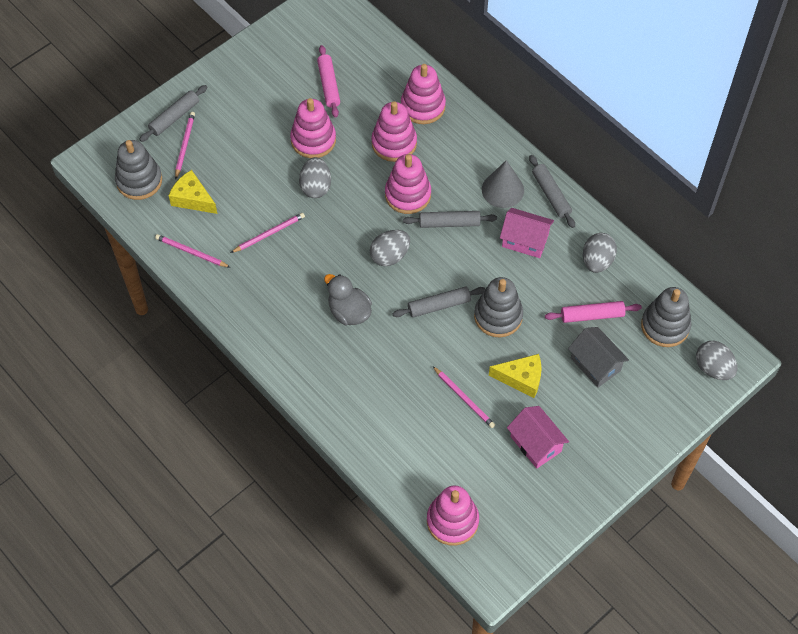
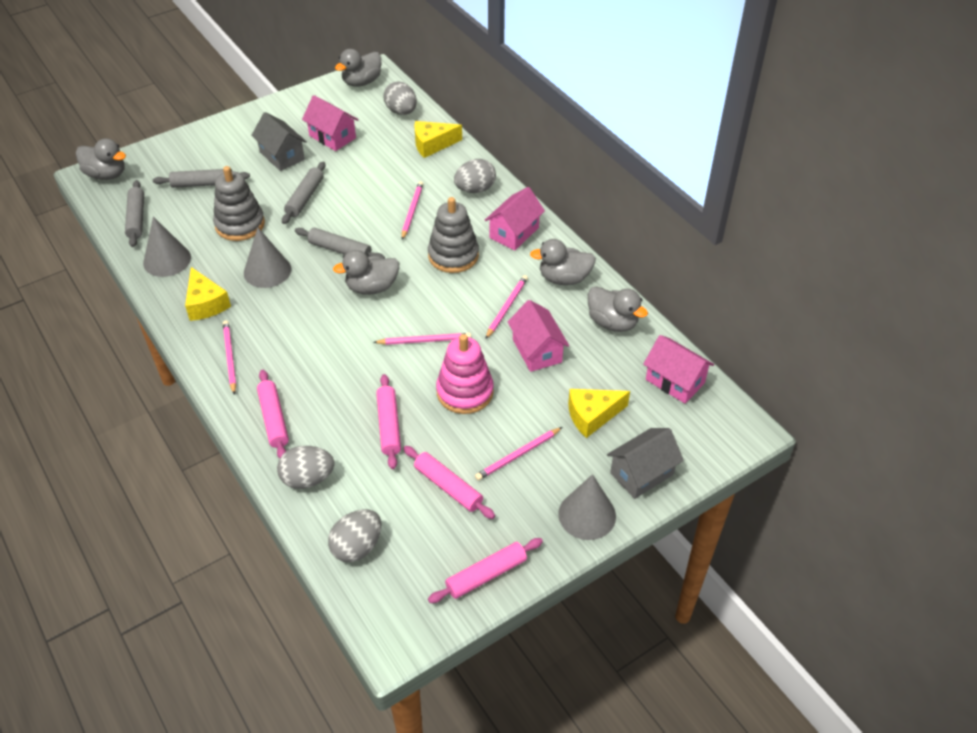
grey cone: 1 -> 3
grey duck: 1 -> 5
grey house: 1 -> 2
grey stacking toy: 3 -> 2
pink house: 2 -> 4
pink pencil: 4 -> 5
pink rolling pin: 2 -> 4
pink stacking toy: 5 -> 1
yellow cheese: 2 -> 3

